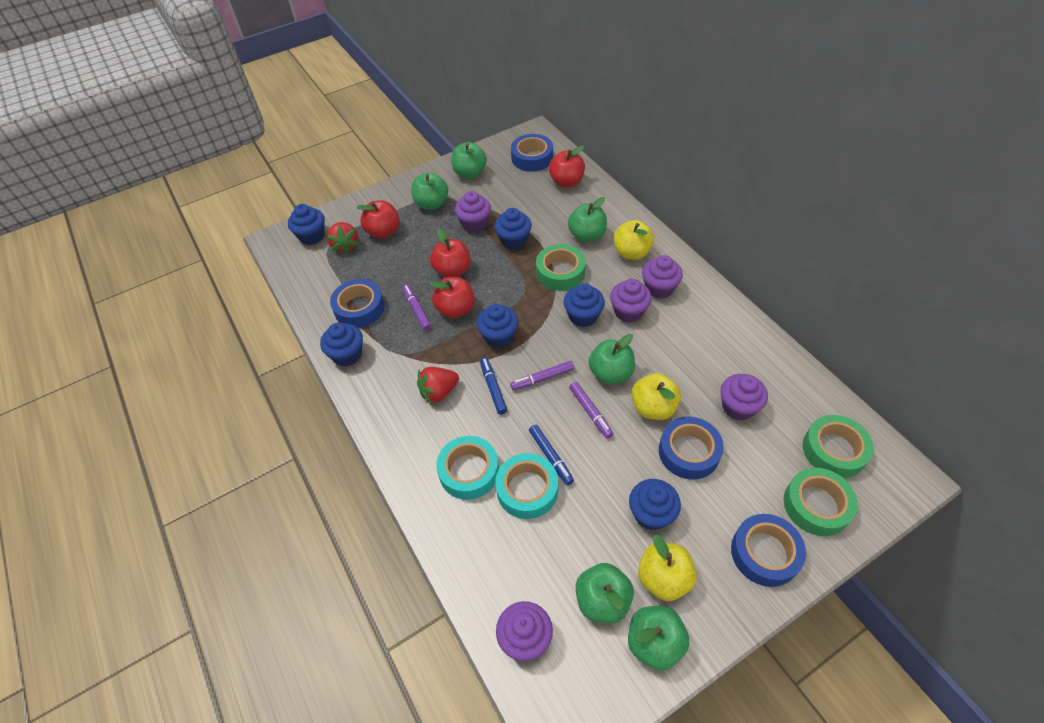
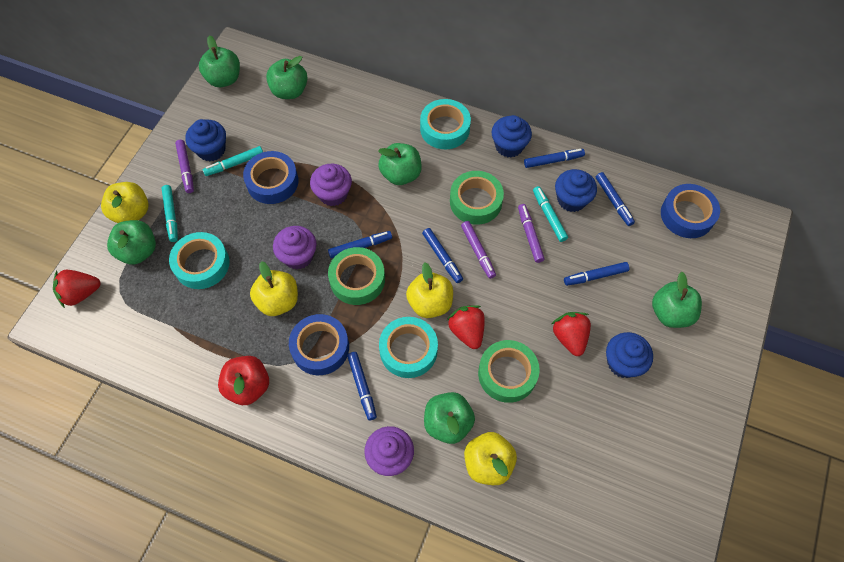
blue cupcake: 6 -> 4
blue marker: 2 -> 6
blue tape: 4 -> 3
purple cupcake: 5 -> 3
red apple: 4 -> 1
red strawberry: 2 -> 3
turquoise marker: 0 -> 3
turquoise tape: 2 -> 3
yellow apple: 3 -> 4

